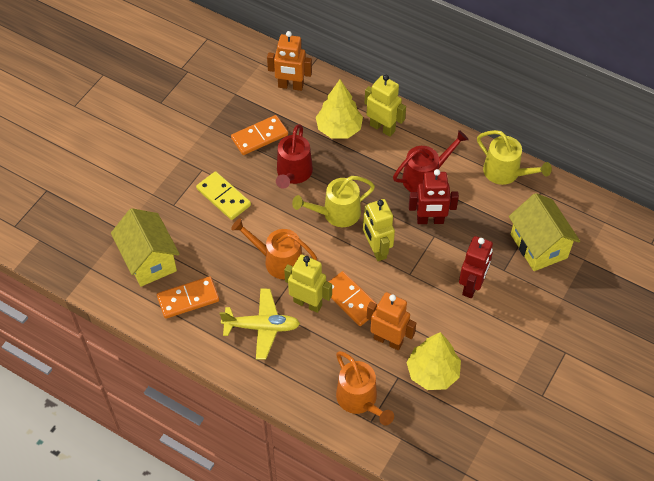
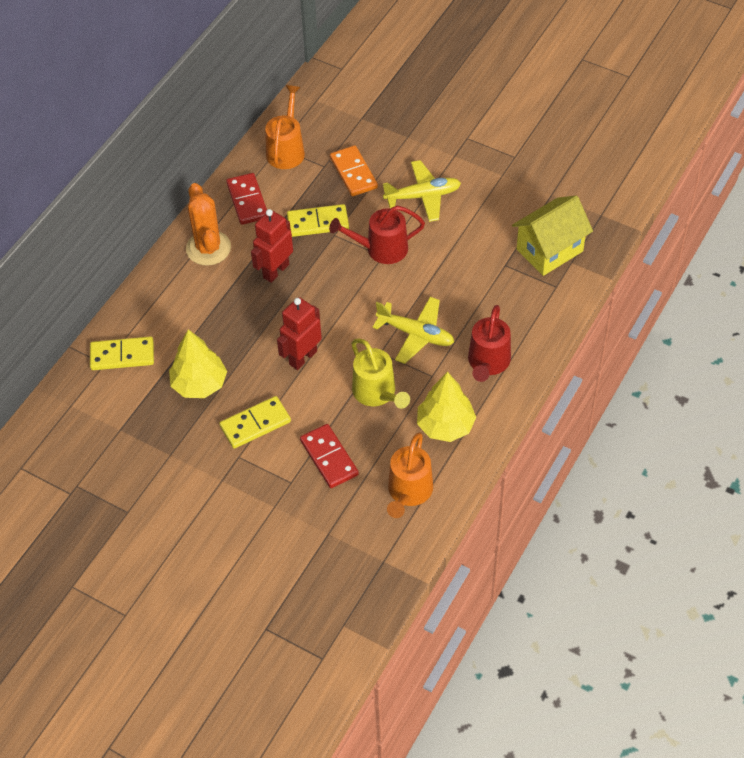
orange cactus: 0 -> 1
orange domino: 3 -> 1
orange robot: 2 -> 0
red domino: 0 -> 2
yellow domino: 1 -> 3
yellow house: 2 -> 1
yellow plane: 1 -> 2
yellow robot: 3 -> 0
yellow watering can: 2 -> 1

